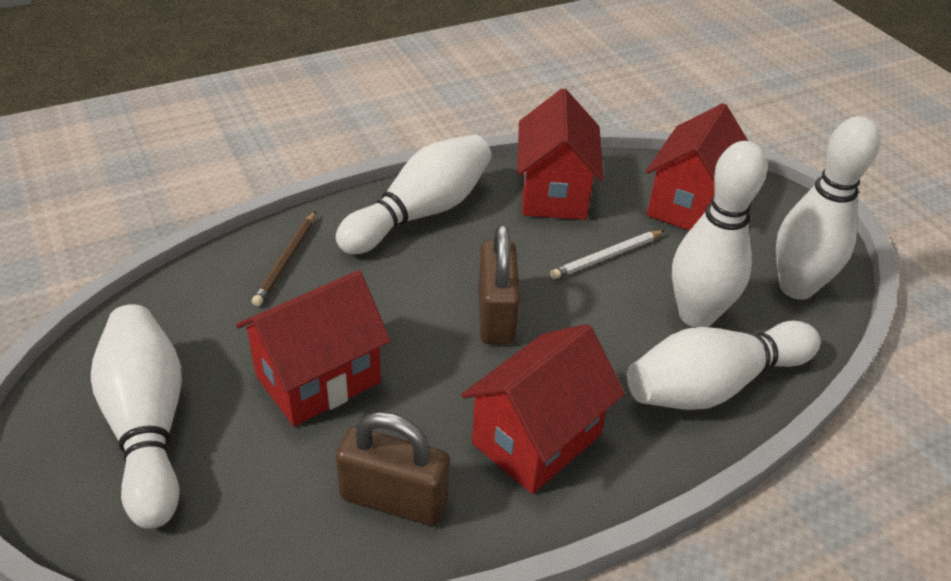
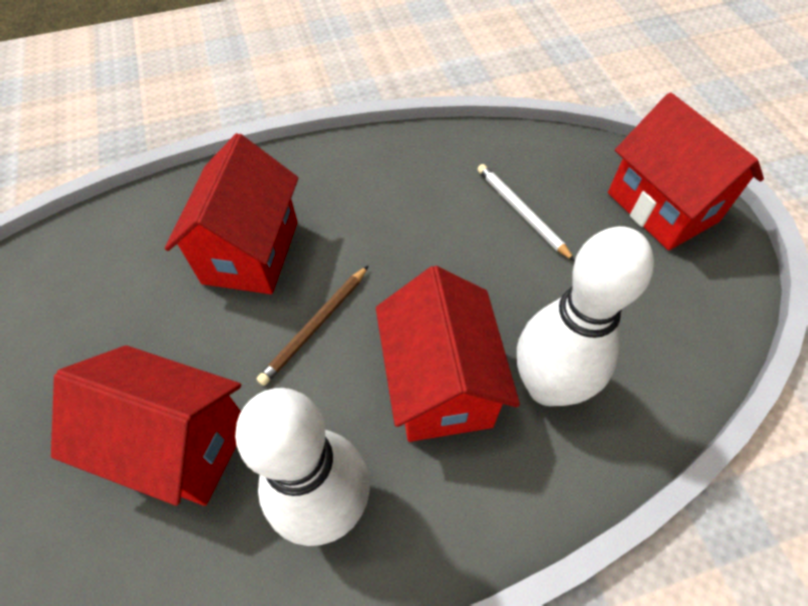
brown padlock: 2 -> 0
white bowling pin: 5 -> 2

